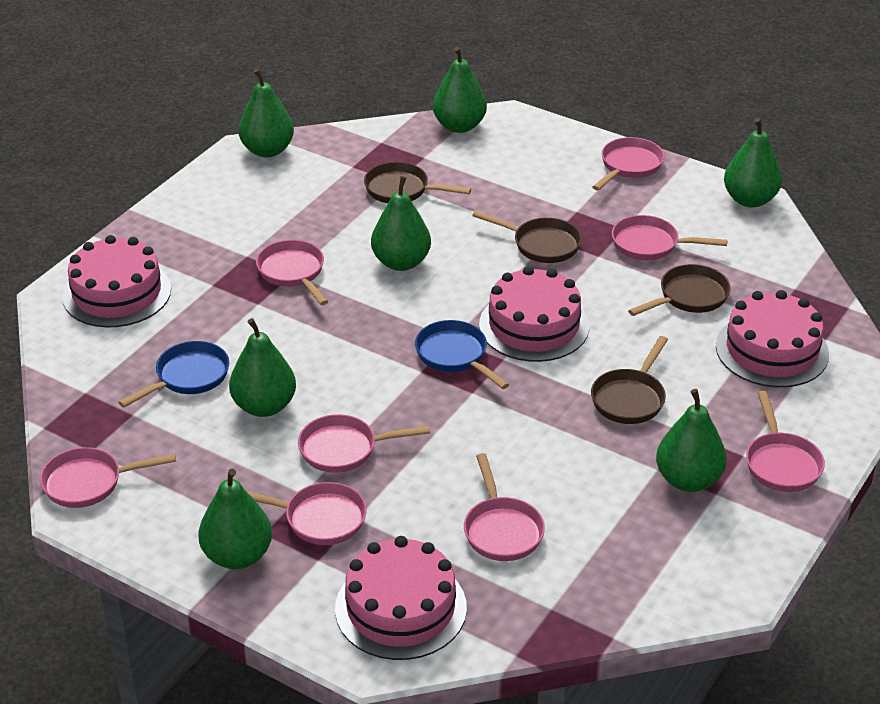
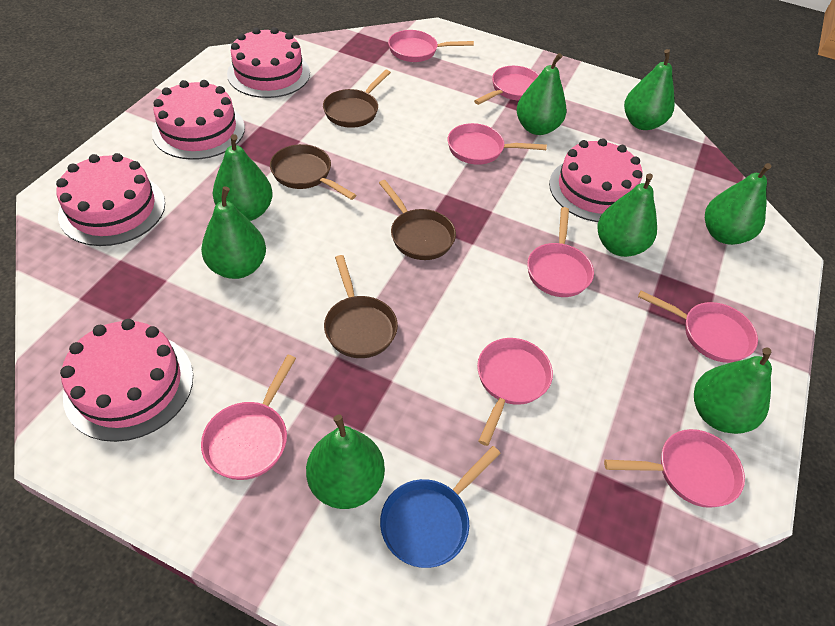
blue pan: 2 -> 1
green pear: 7 -> 8
pink cake: 4 -> 5

